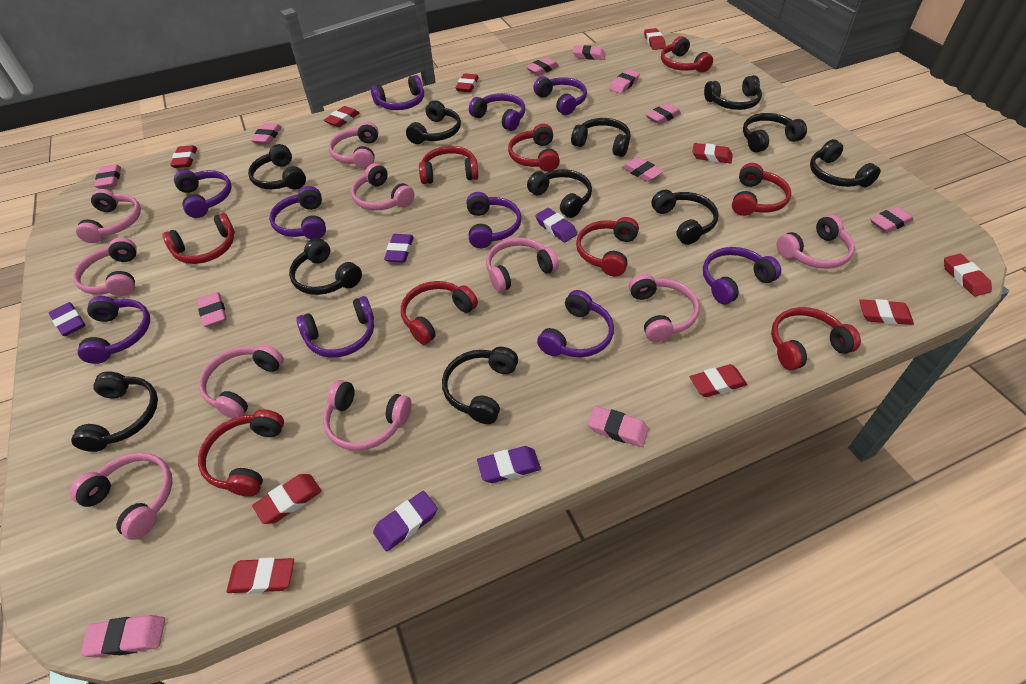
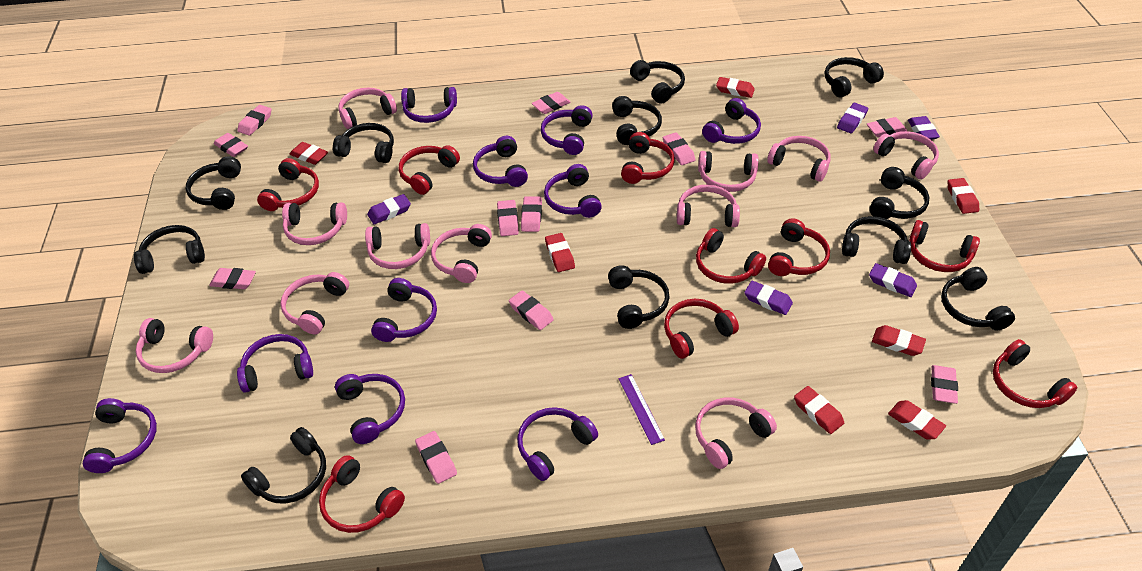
pink headphones: 10 -> 11
purple ruler: 0 -> 1
red eraser: 10 -> 7

